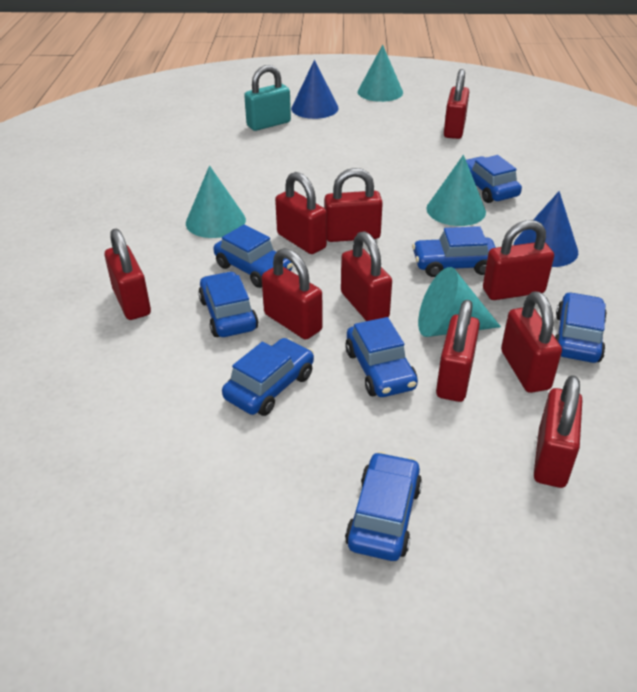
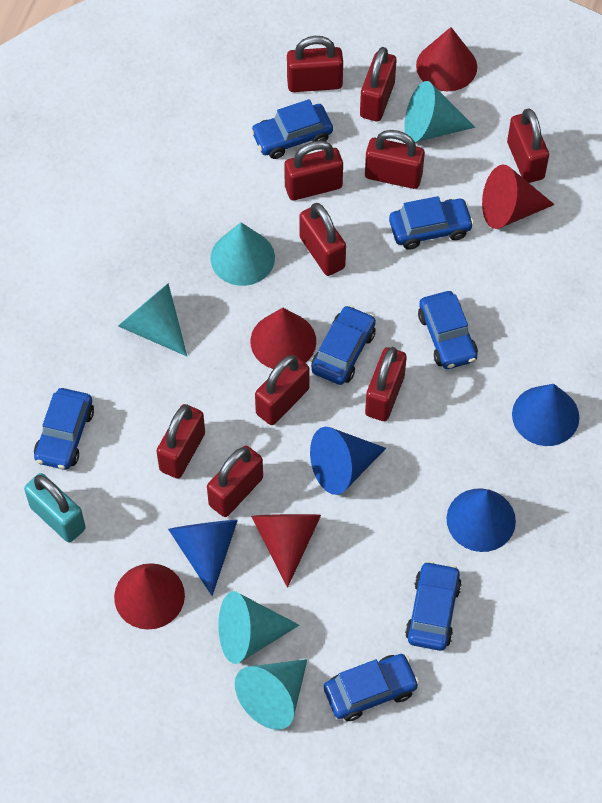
blue car: 8 -> 7
blue cone: 2 -> 4
red cone: 0 -> 5
turquoise cone: 4 -> 5

